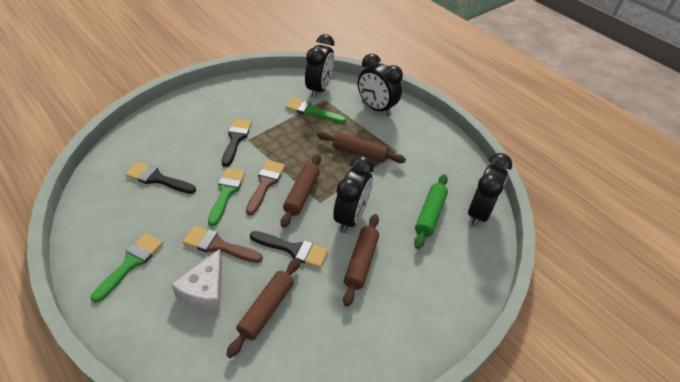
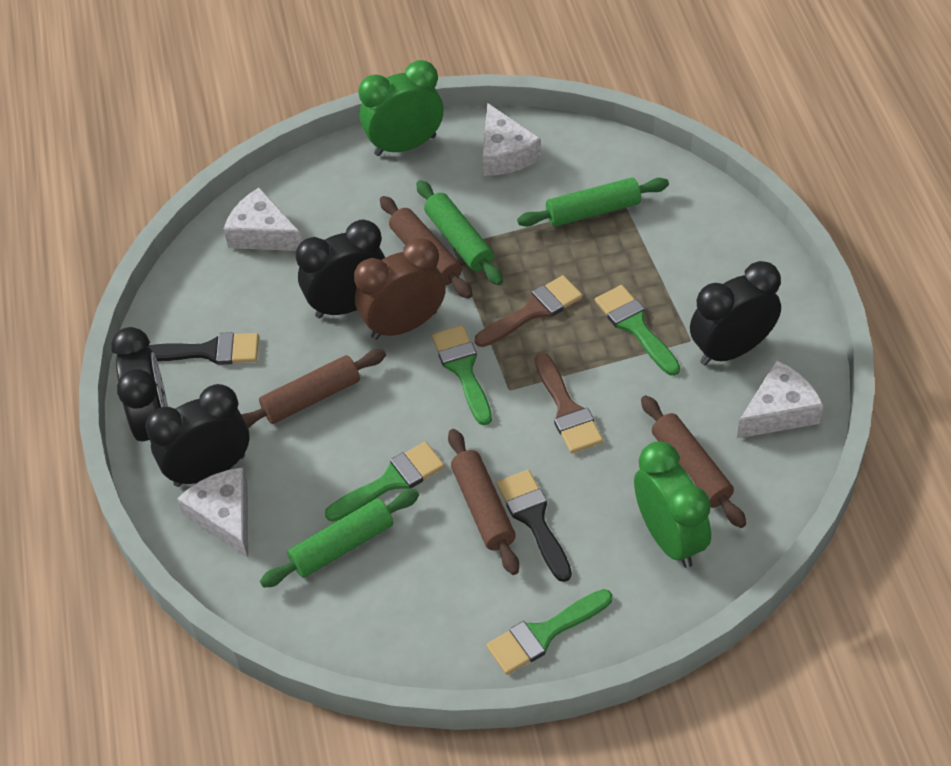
black brush: 3 -> 2
brown clock: 0 -> 1
green brush: 3 -> 4
green clock: 0 -> 2
green rolling pin: 1 -> 3
white cheese: 1 -> 4

